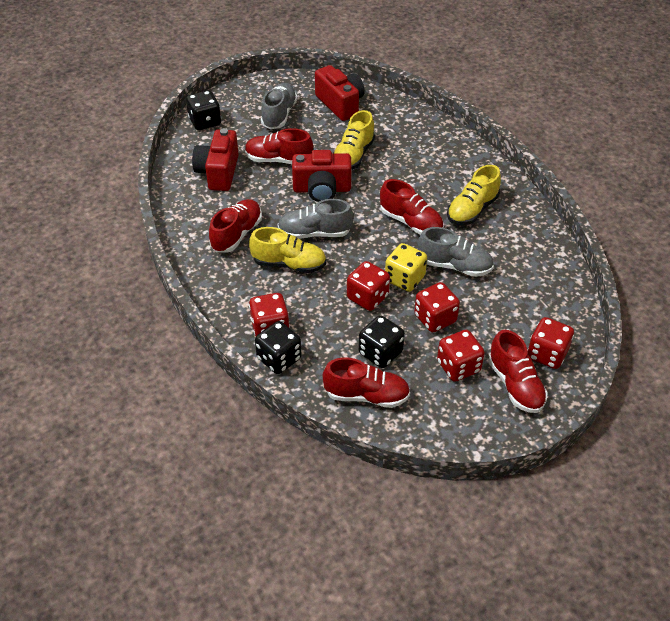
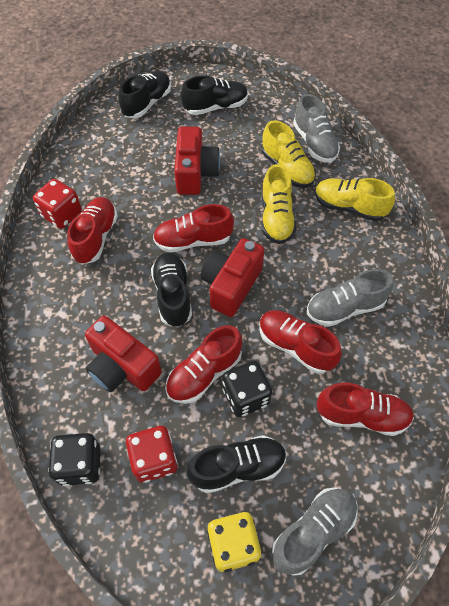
black dice: 3 -> 2
black shoe: 0 -> 4
red dice: 5 -> 2

